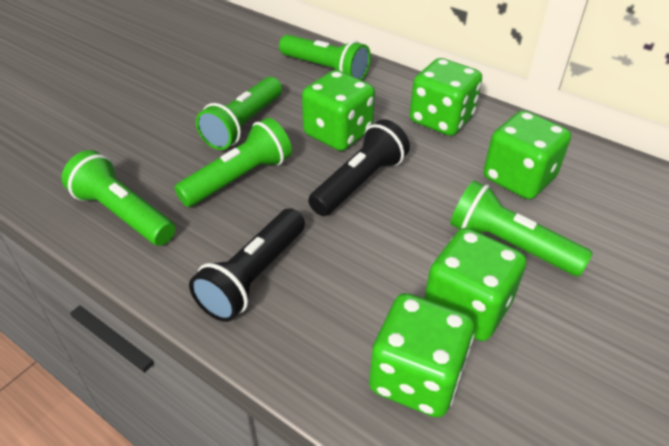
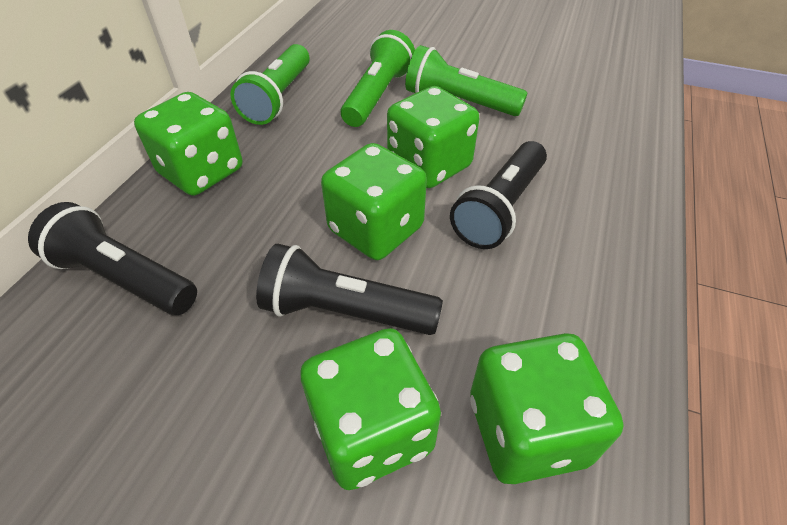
black flashlight: 2 -> 3
green flashlight: 5 -> 3

